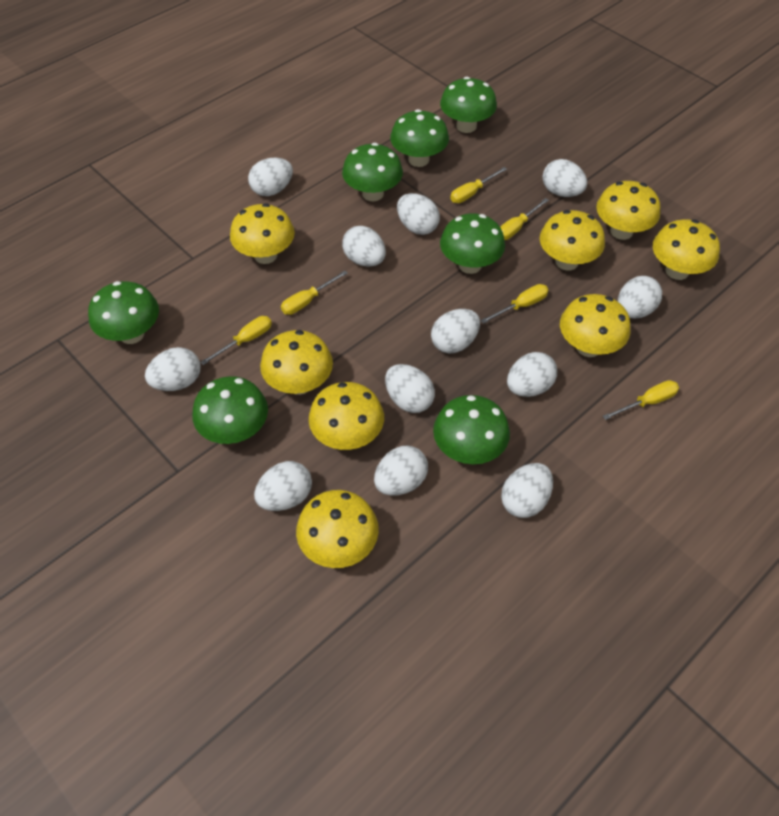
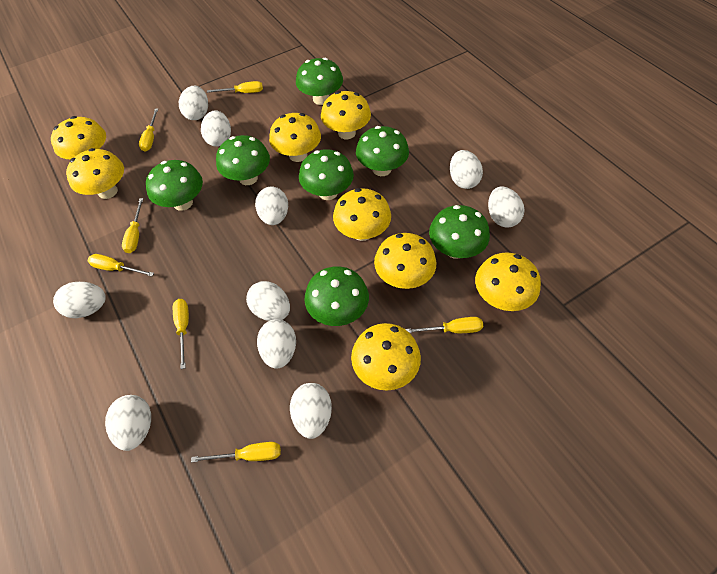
white egg: 12 -> 10
yellow screwdriver: 6 -> 7

